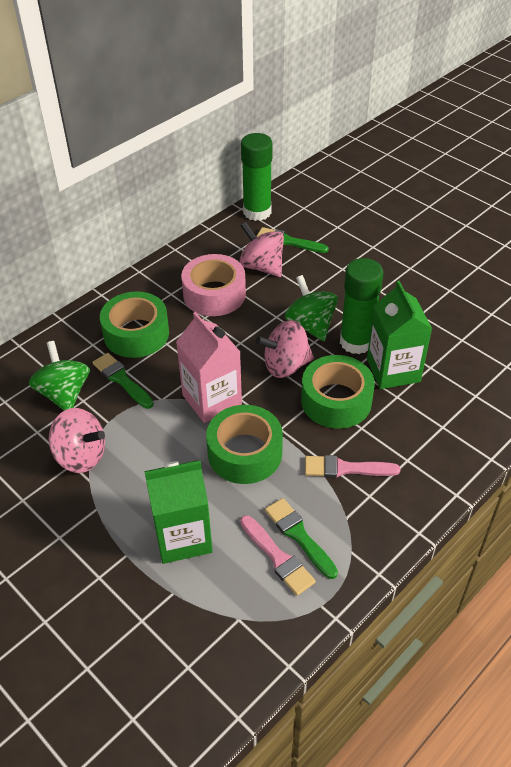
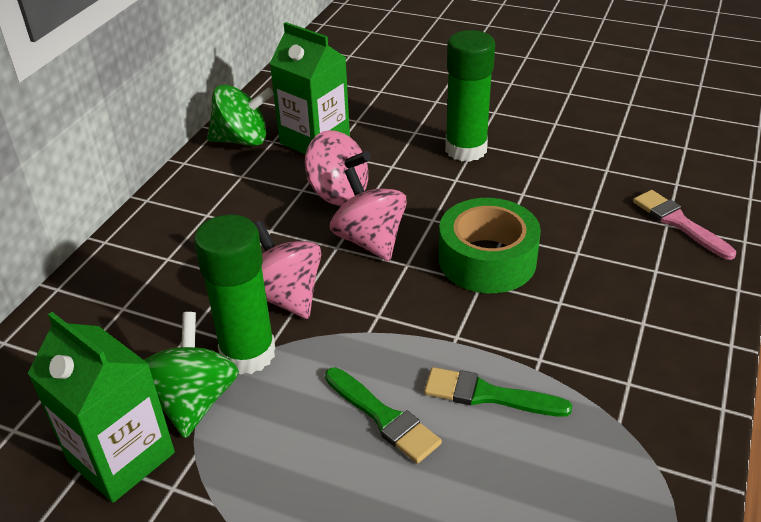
green brush: 3 -> 2
green tape: 3 -> 1
pink brush: 2 -> 1
pink carton: 1 -> 0
pink tape: 1 -> 0

